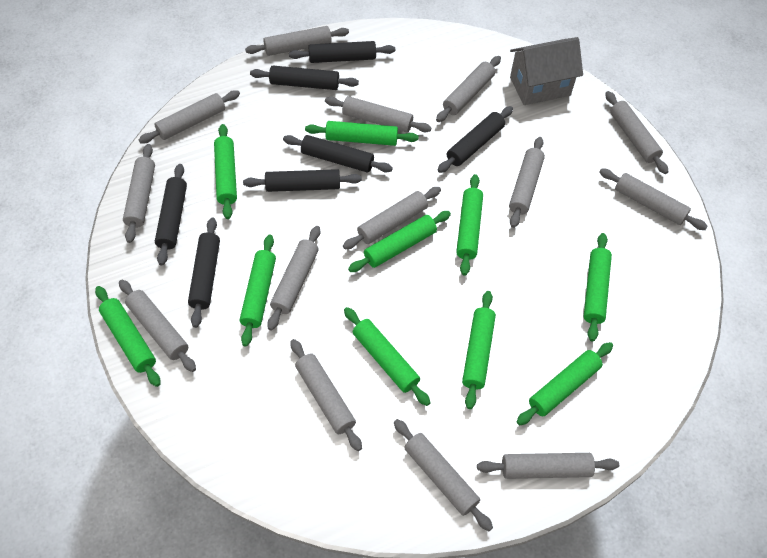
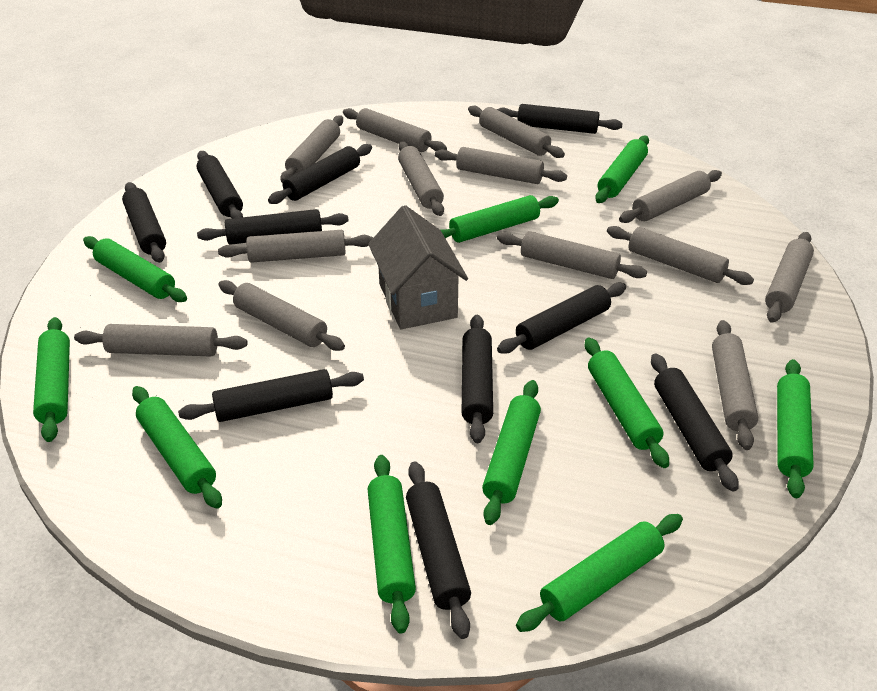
black rolling pin: 7 -> 10
grey rolling pin: 14 -> 13

